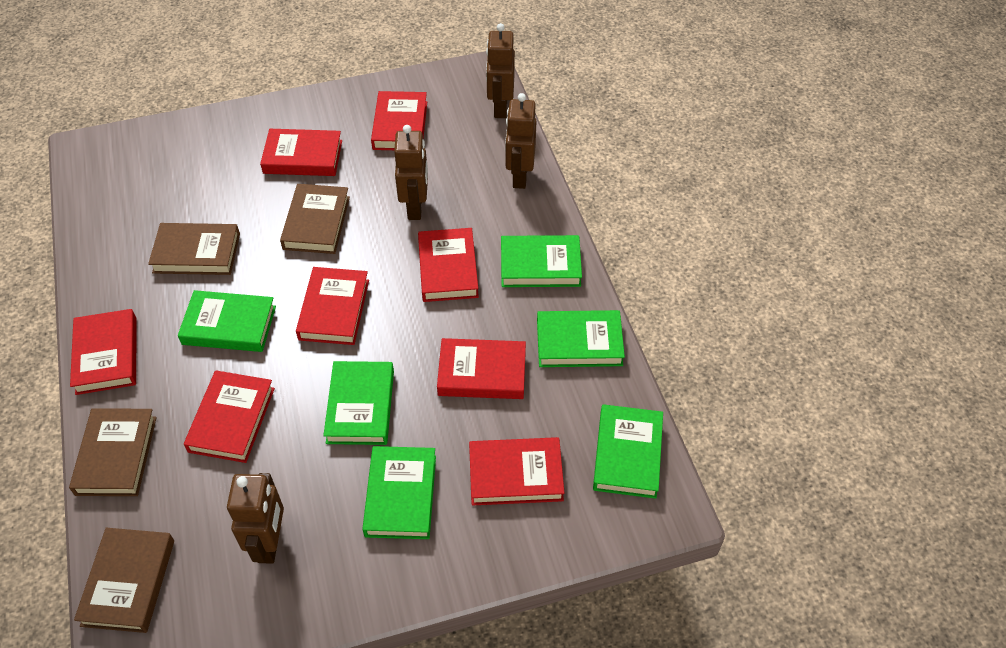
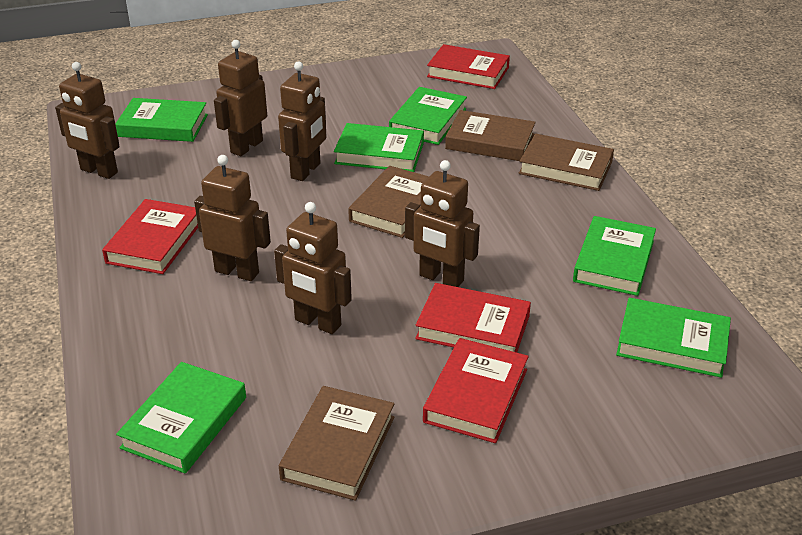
brown robot: 4 -> 6
red book: 8 -> 4

